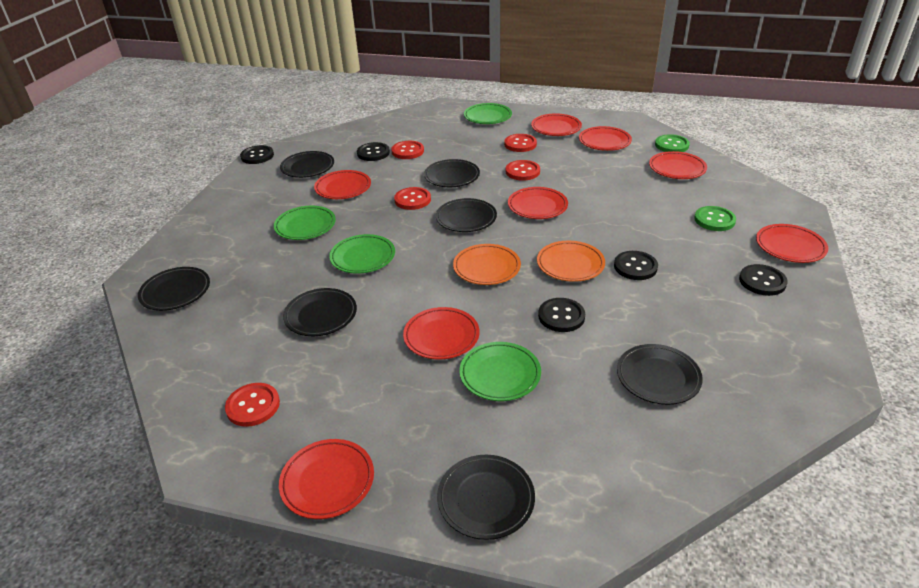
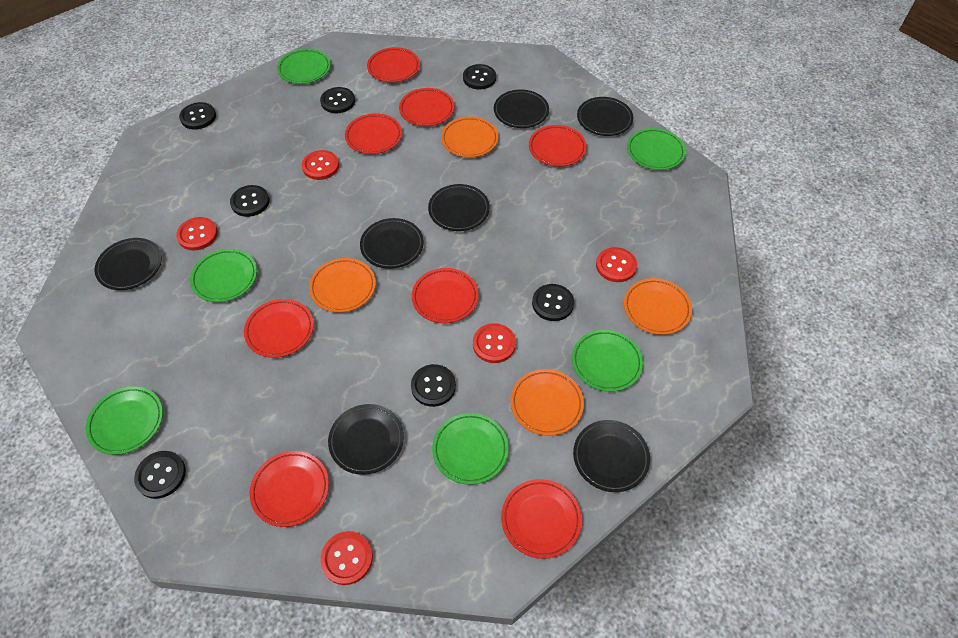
black button: 5 -> 7
green button: 2 -> 0
green plate: 4 -> 6
orange plate: 2 -> 4

